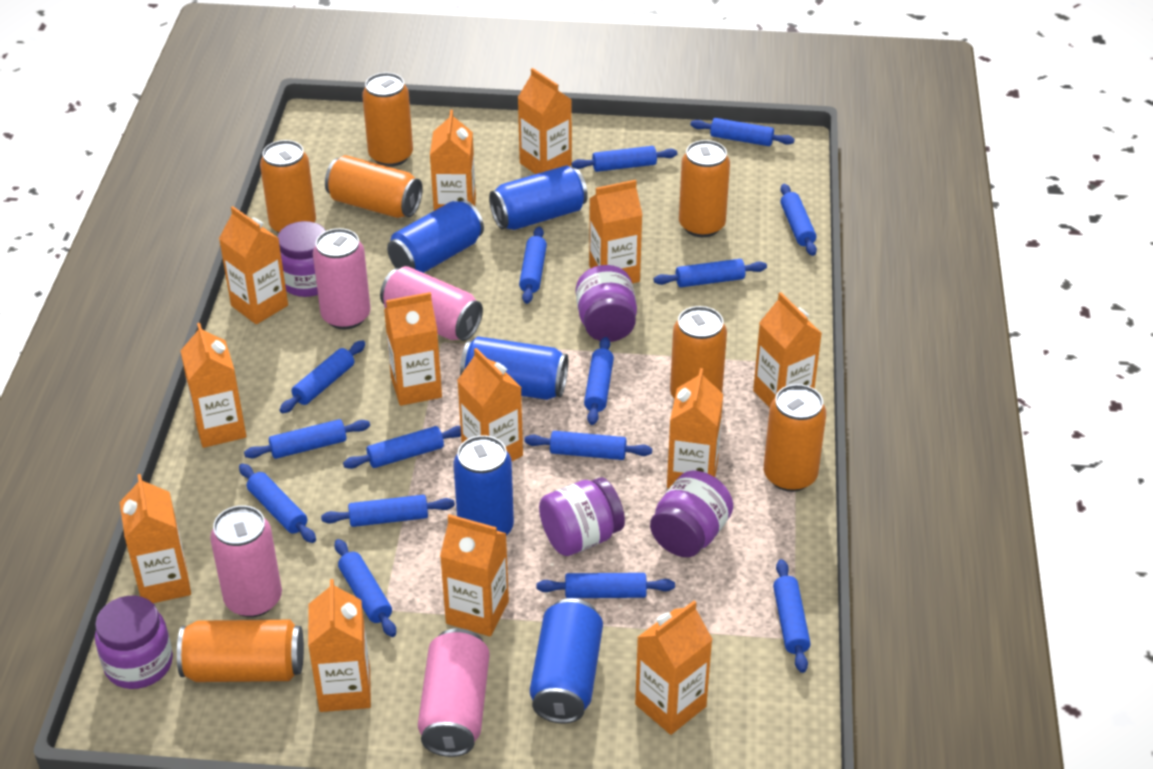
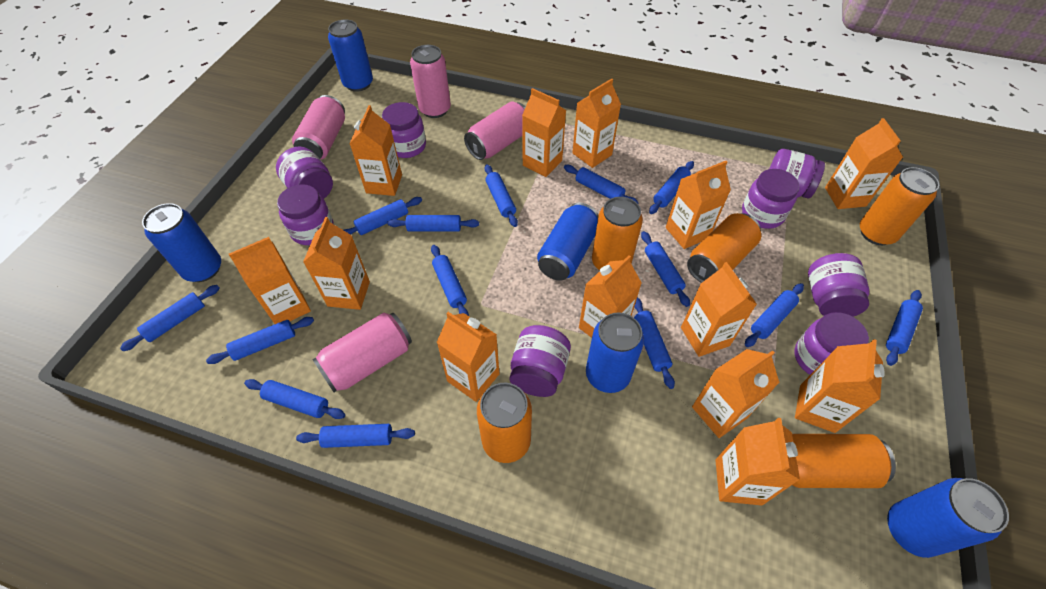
blue rolling pin: 15 -> 14
orange can: 7 -> 5
purple jar: 5 -> 8

